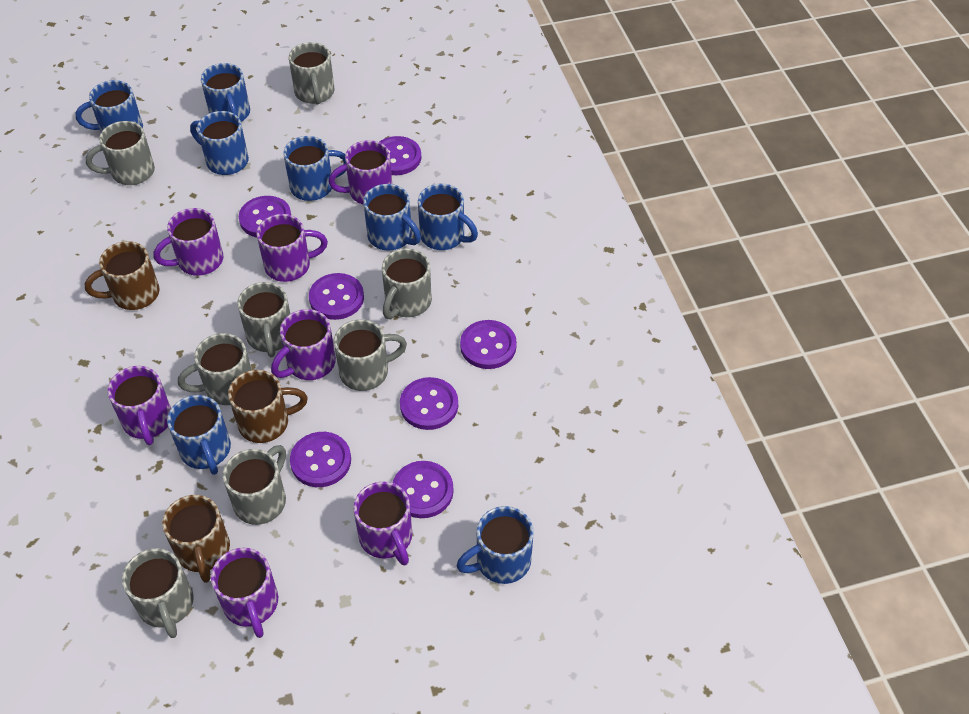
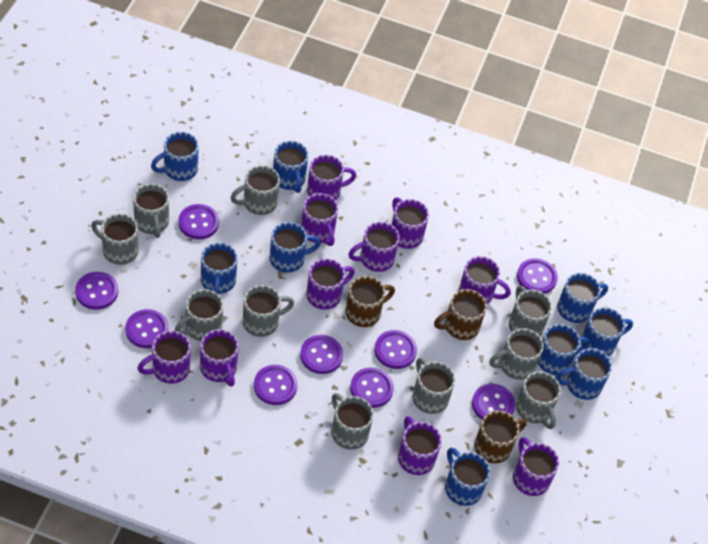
blue mug: 8 -> 9
grey mug: 8 -> 10
purple button: 7 -> 9
purple mug: 7 -> 10

